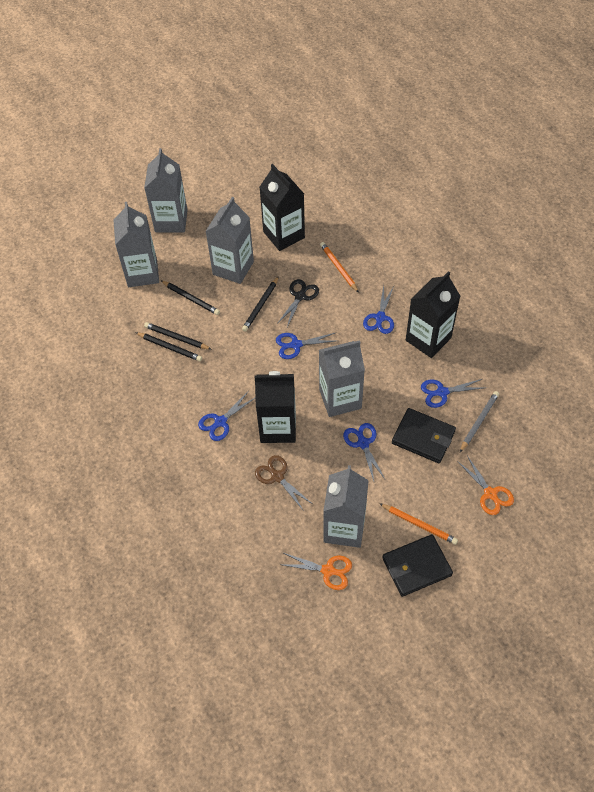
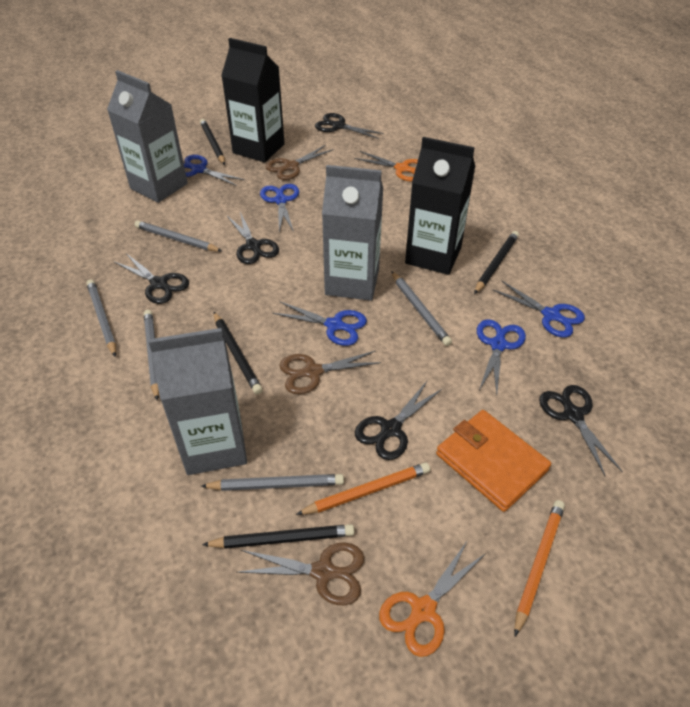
black carton: 3 -> 2
black scissors: 1 -> 5
black wallet: 2 -> 0
brown scissors: 1 -> 3
grey carton: 5 -> 3
grey pencil: 1 -> 5
orange wallet: 0 -> 1

